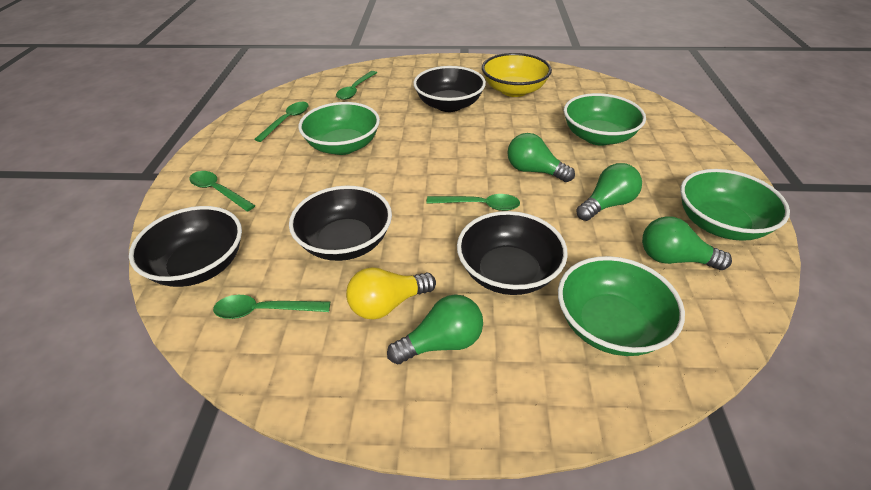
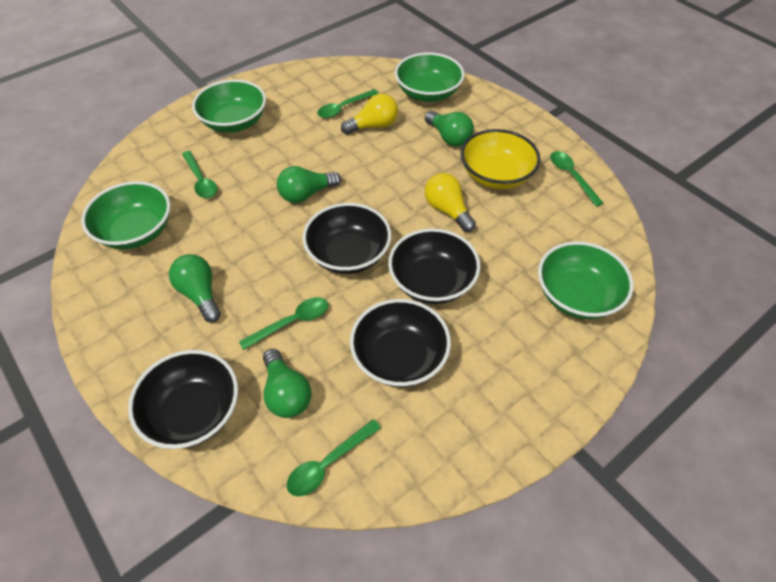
yellow light bulb: 1 -> 2

